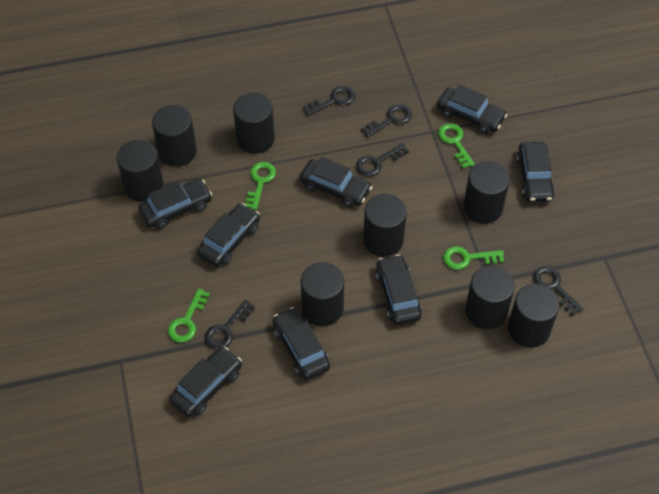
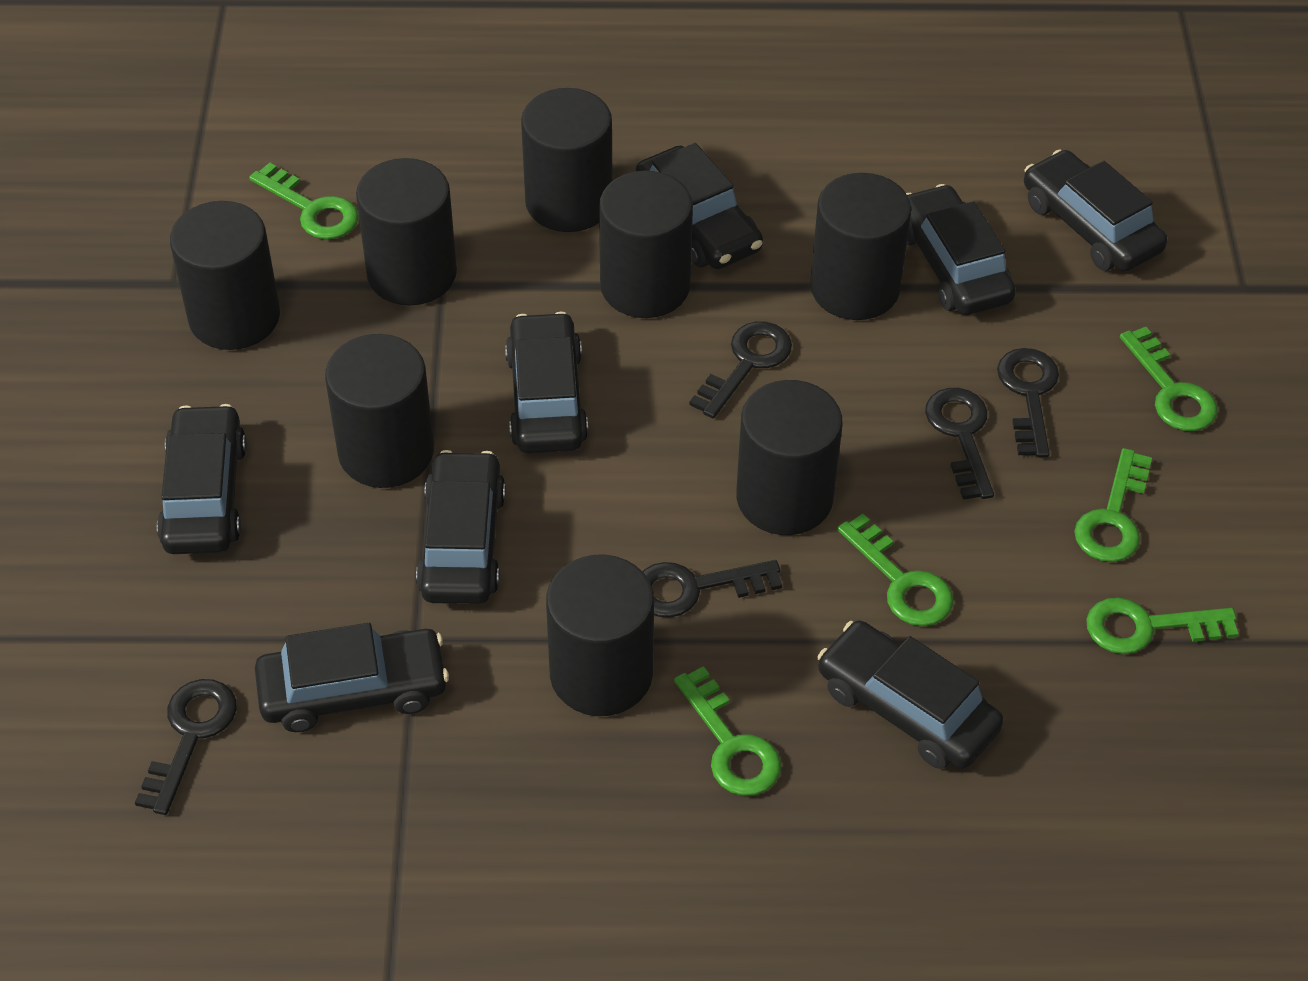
green key: 4 -> 6

